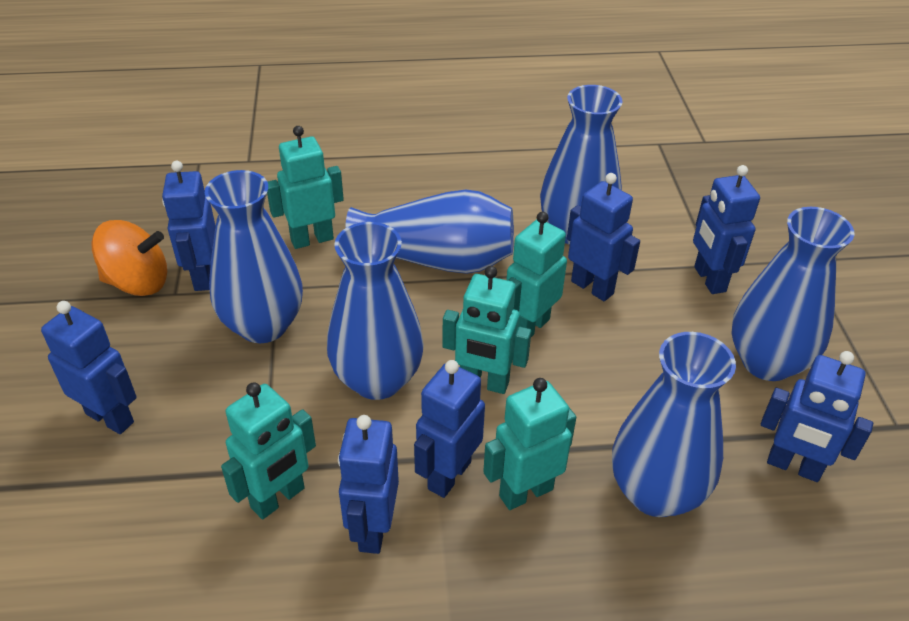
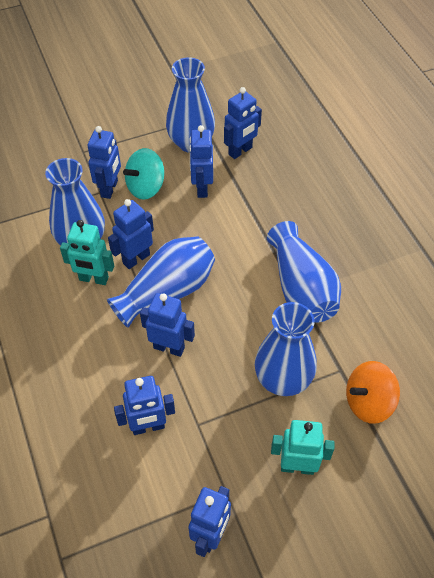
blue vase: 6 -> 5
turquoise robot: 5 -> 2
turquoise spinning top: 0 -> 1

